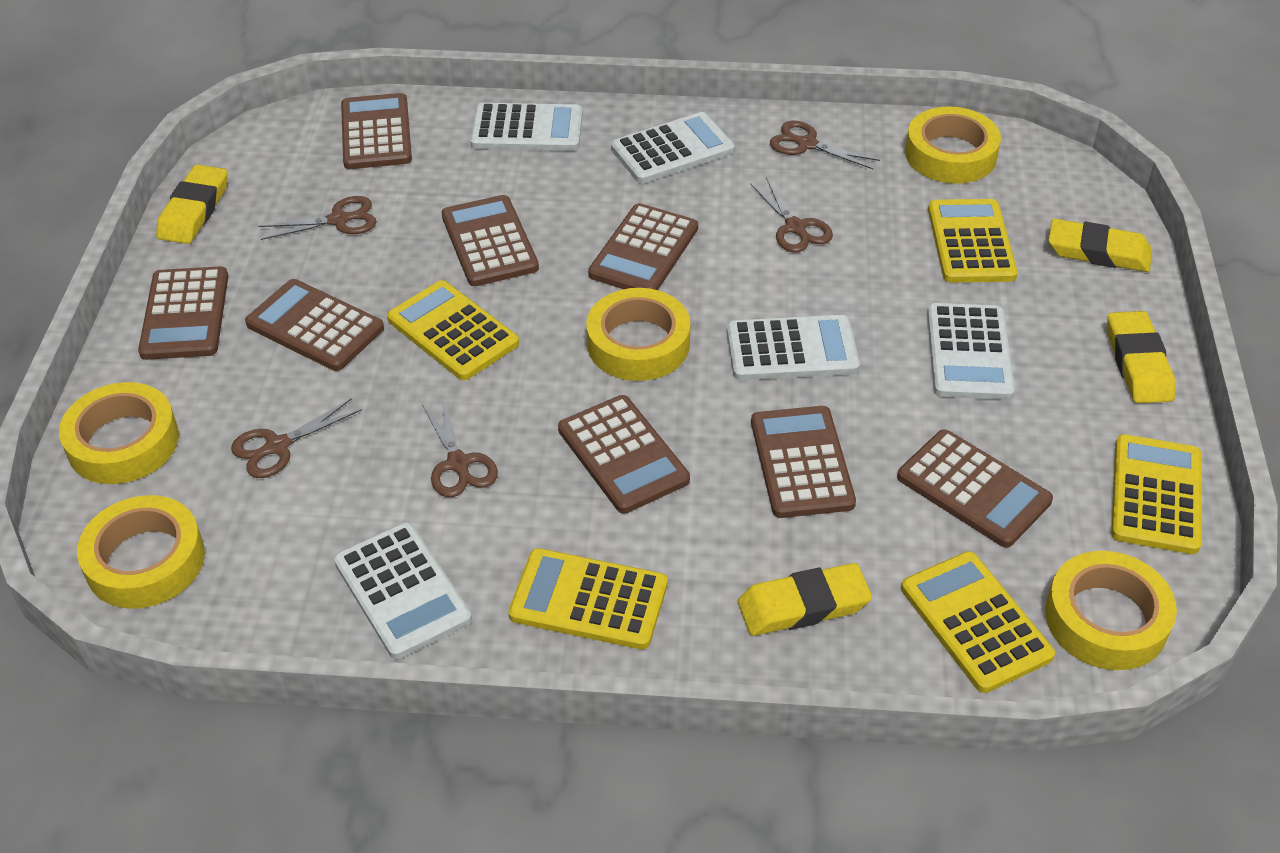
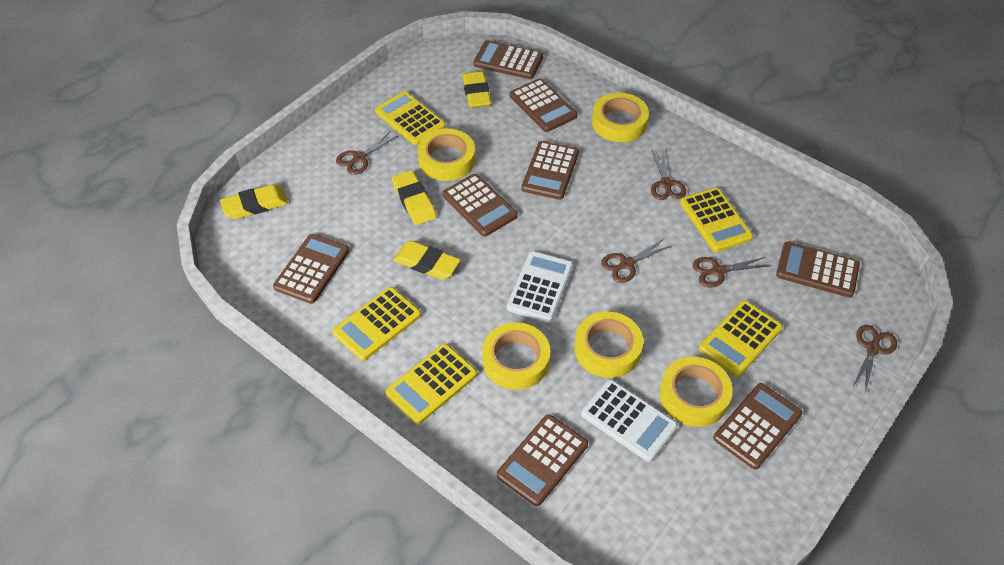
white calculator: 5 -> 2

